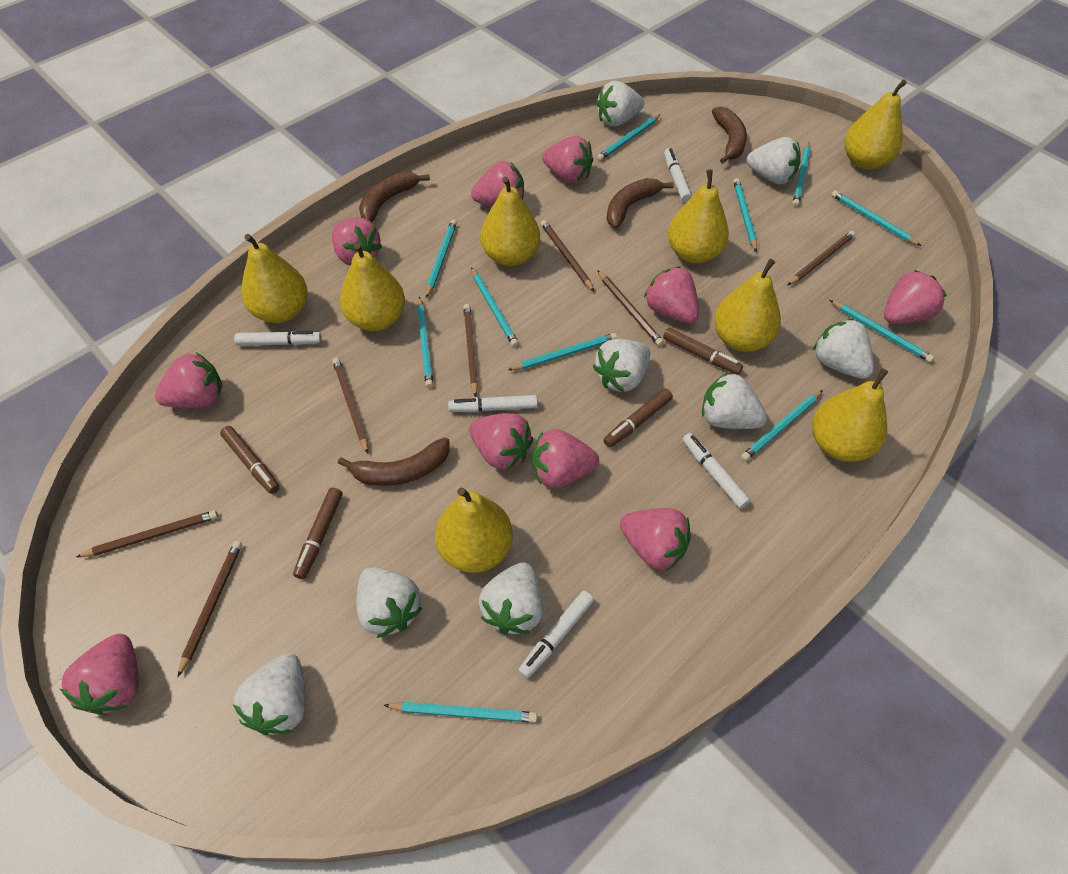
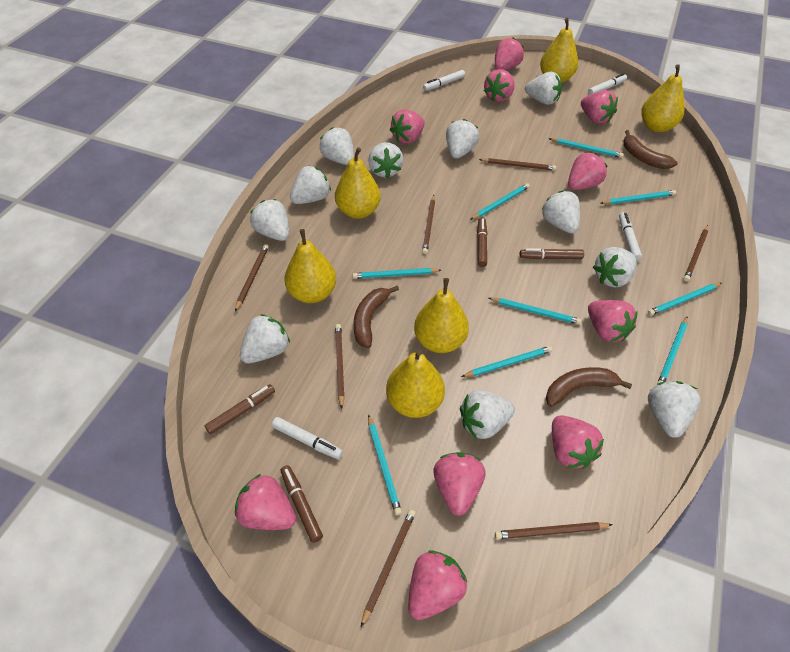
brown banana: 4 -> 3
turquoise pencil: 11 -> 9
white marker: 5 -> 4
white strawberry: 8 -> 11
yellow pear: 8 -> 6

